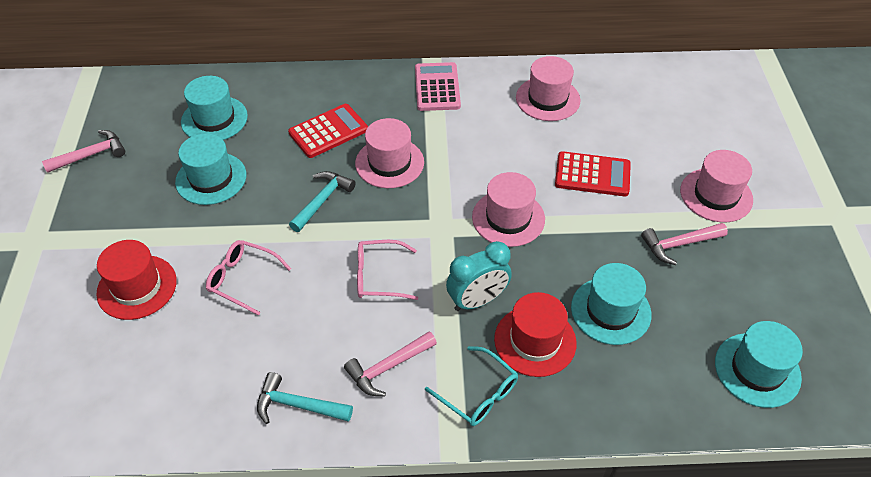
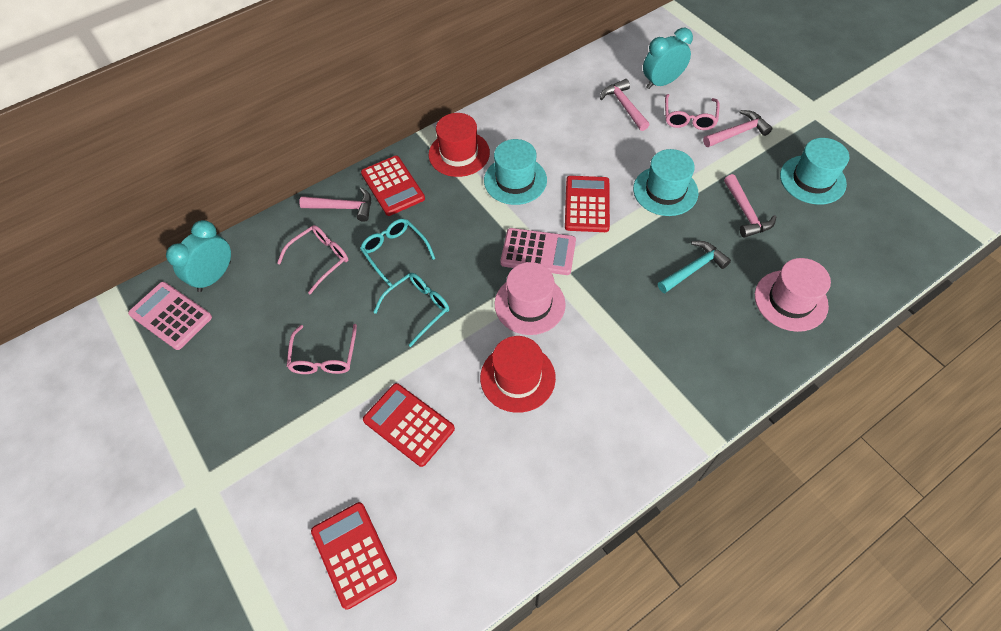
pink calculator: 1 -> 2
pink glasses: 2 -> 3
pink hammer: 3 -> 4
pink hat: 4 -> 2
red calculator: 2 -> 4
turquoise clock: 1 -> 2
turquoise glasses: 1 -> 2
turquoise hammer: 2 -> 1
turquoise hat: 4 -> 3

